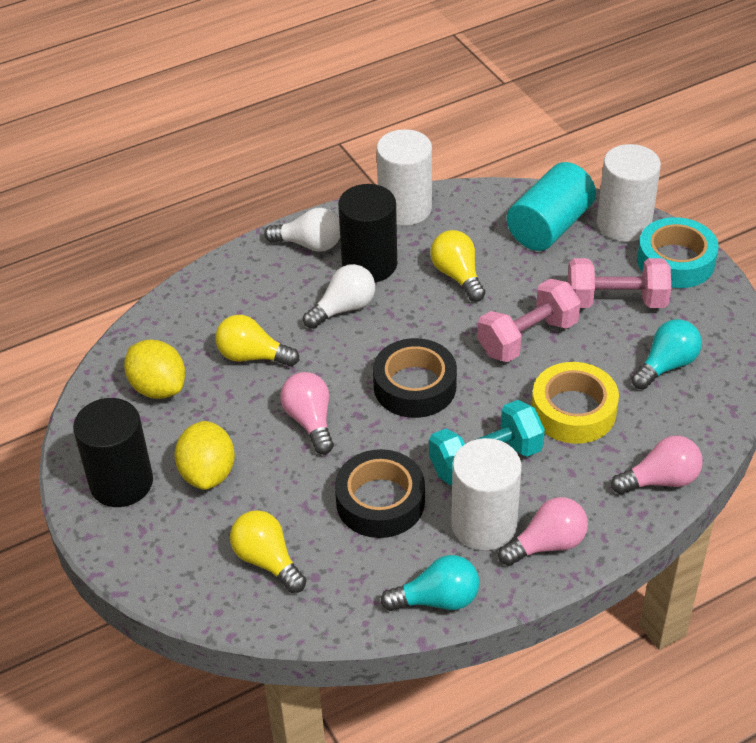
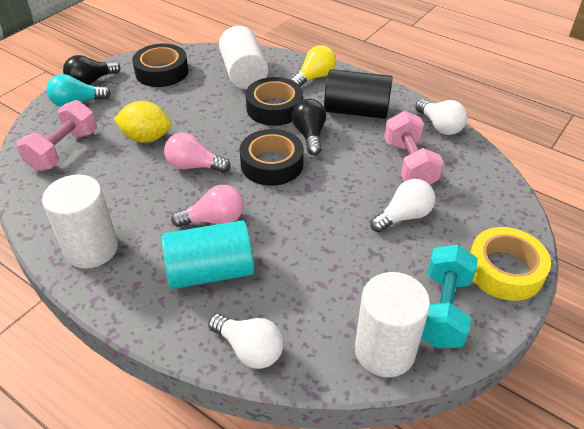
black cylinder: 2 -> 1
black light bulb: 0 -> 2
black tape: 2 -> 3
pink light bulb: 3 -> 2
turquoise light bulb: 2 -> 1
turquoise tape: 1 -> 0
white light bulb: 2 -> 3
yellow lemon: 2 -> 1
yellow light bulb: 3 -> 1

